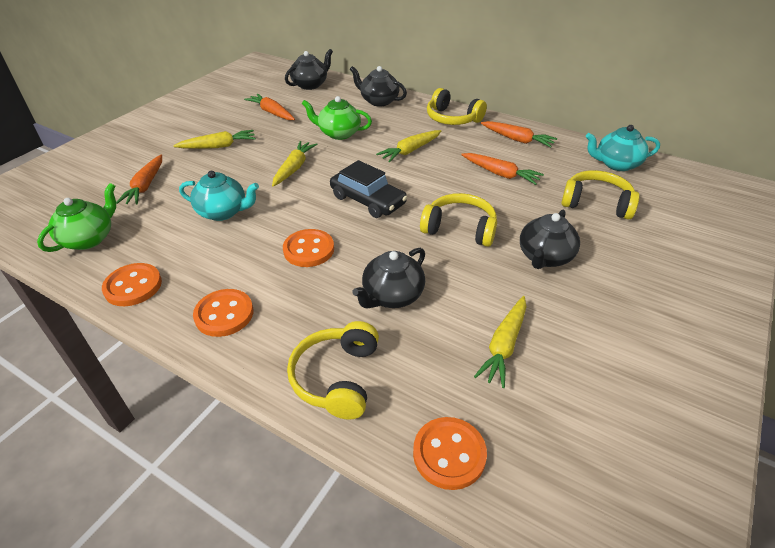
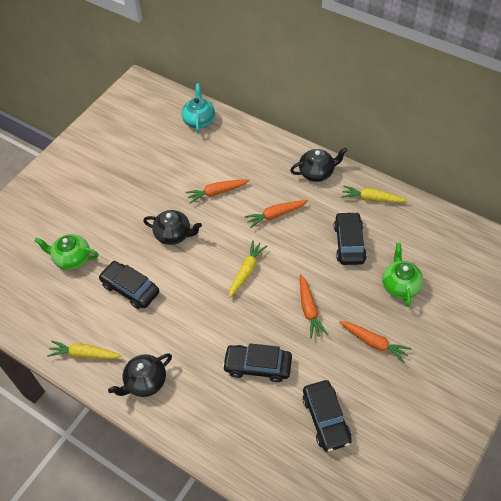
black car: 1 -> 4
black teapot: 4 -> 3
orange button: 4 -> 0
turquoise teapot: 2 -> 1
yellow carrot: 4 -> 3
yellow headphones: 4 -> 0

